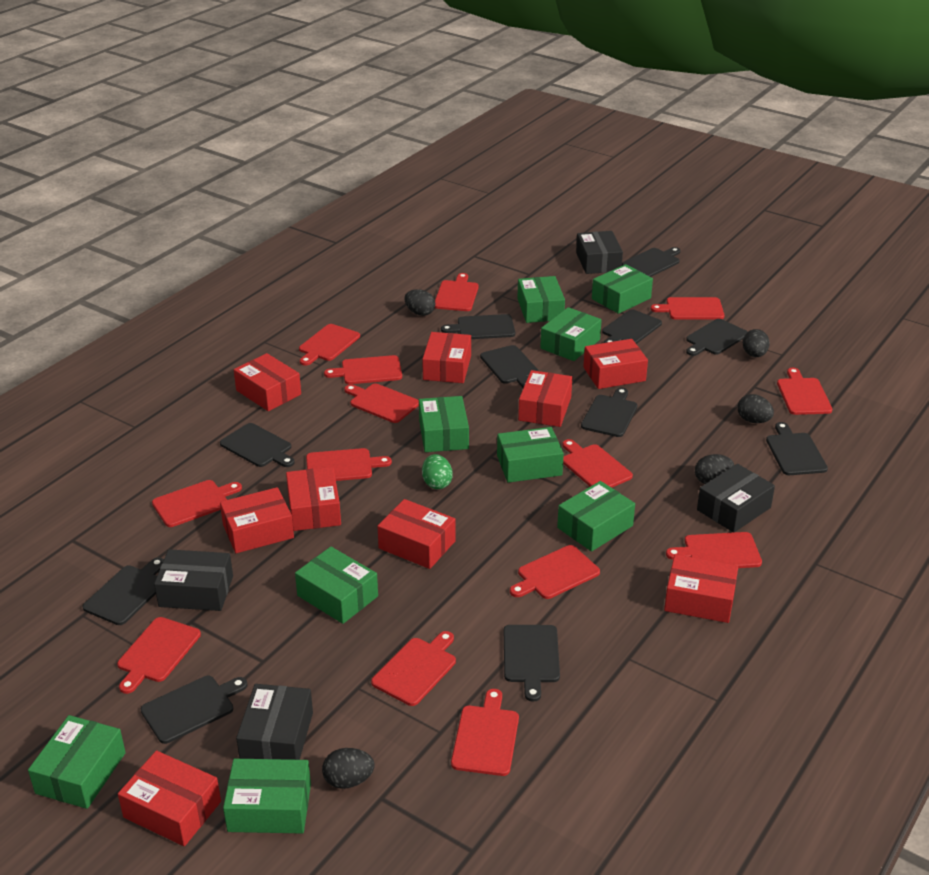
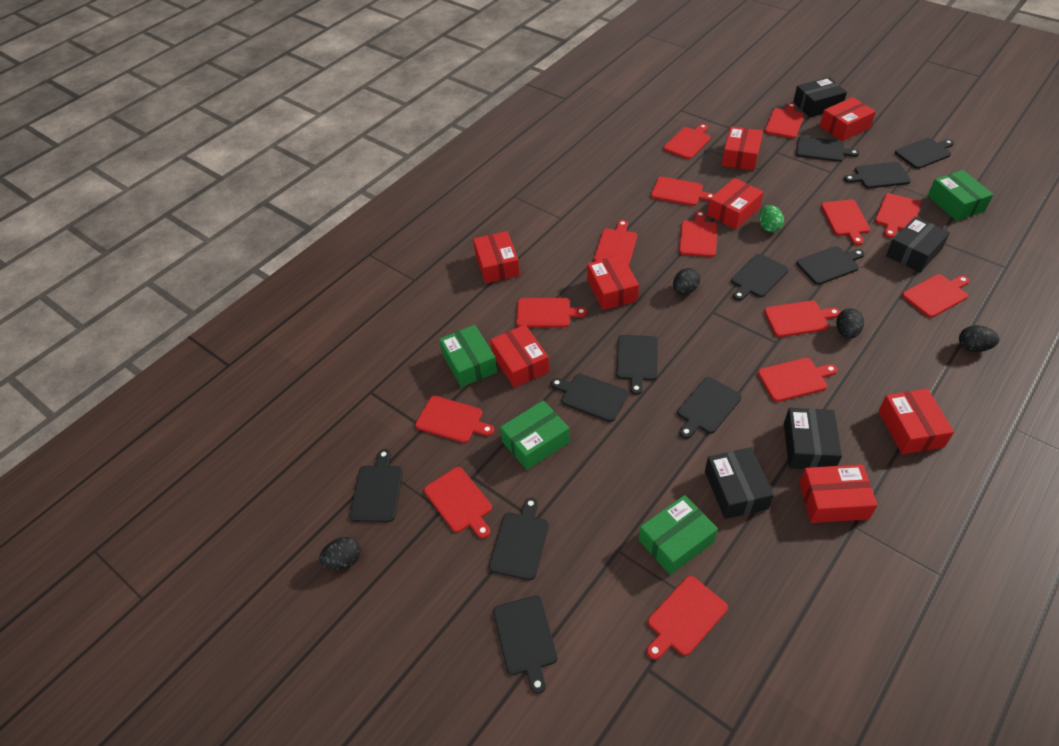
black egg: 5 -> 4
green box: 9 -> 4
red box: 9 -> 8

